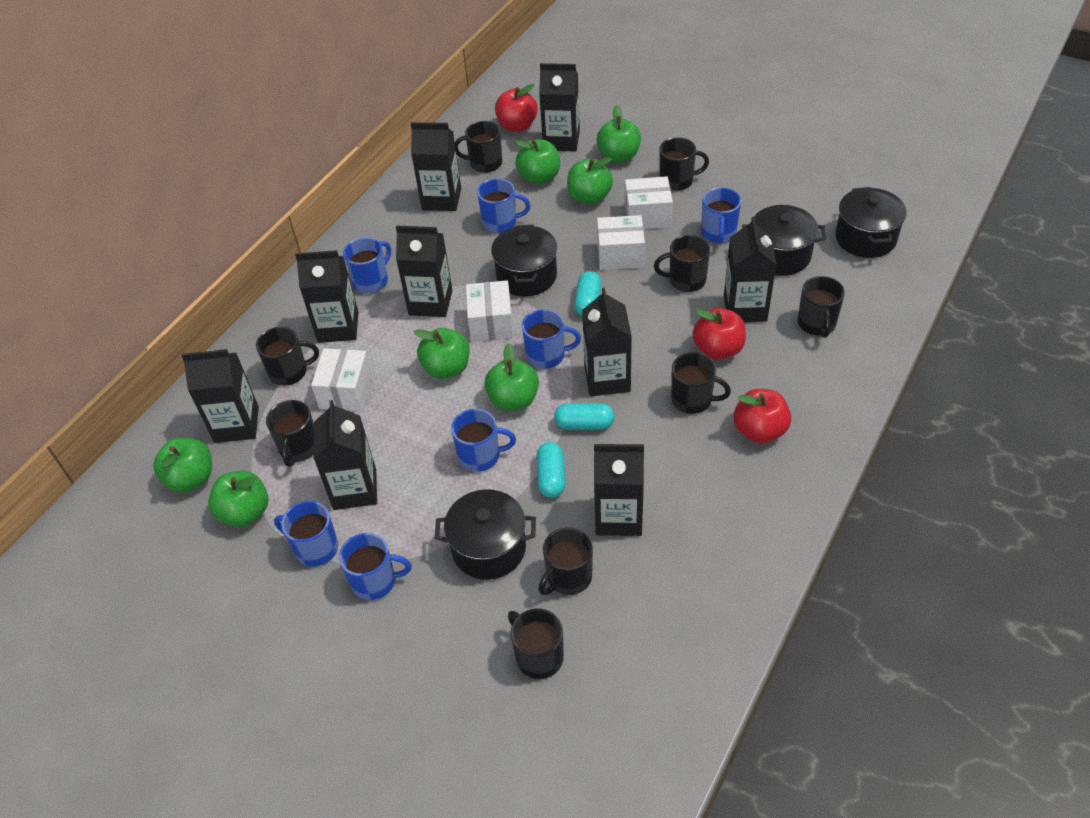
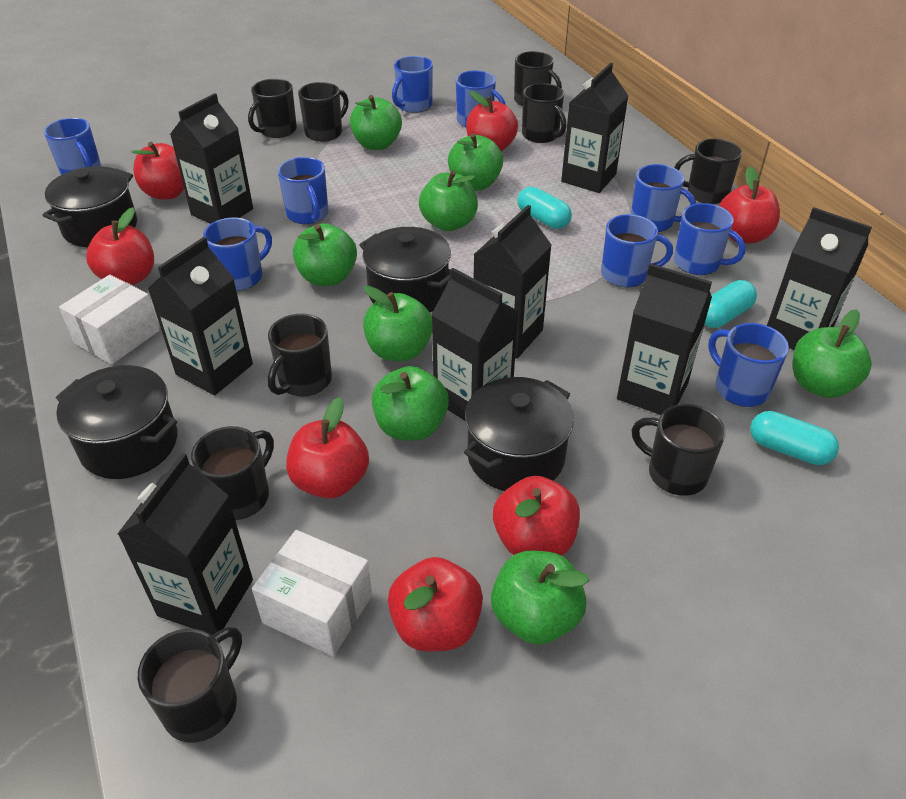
black carton: 9 -> 8
blue mug: 7 -> 9
green apple: 7 -> 8
red apple: 3 -> 7
white box: 4 -> 2

